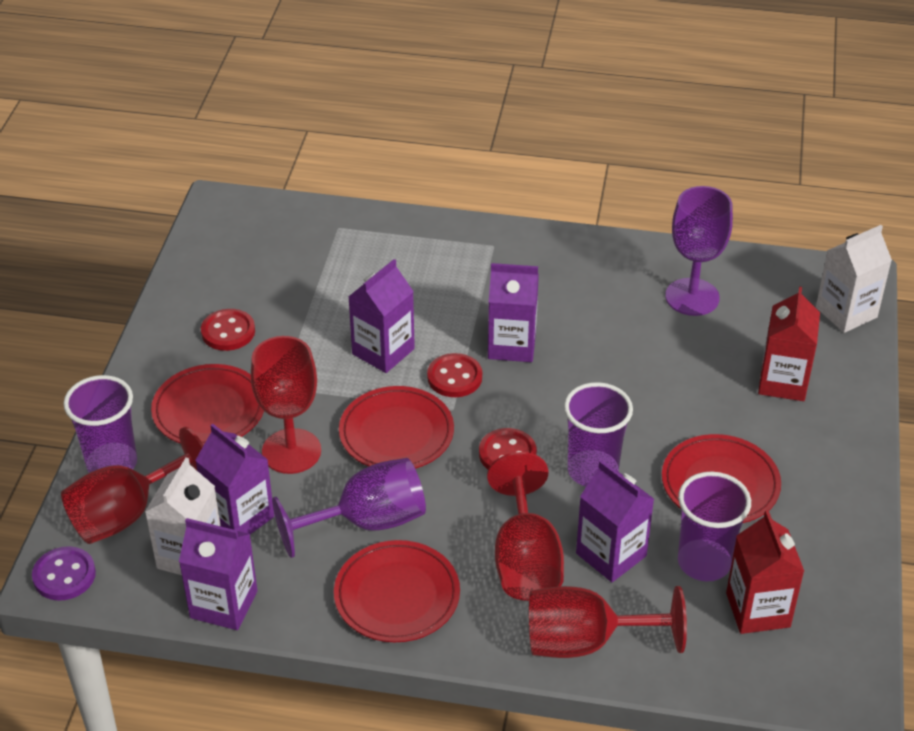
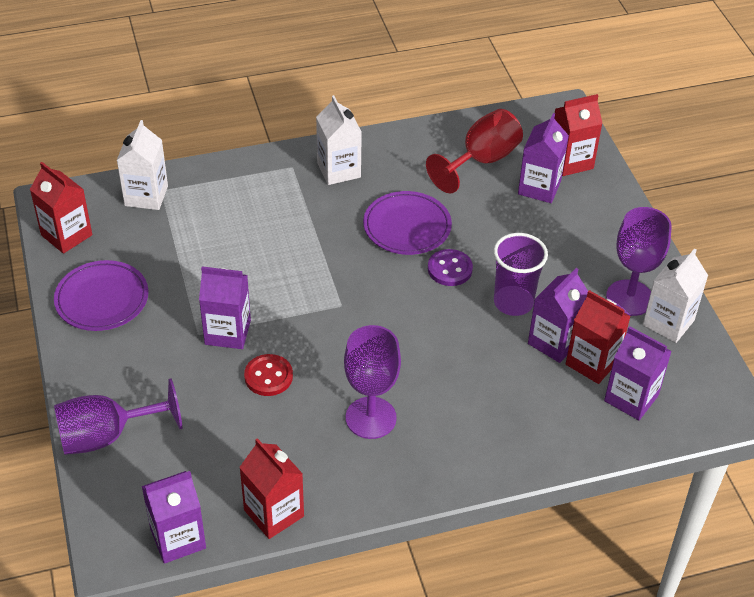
purple cup: 3 -> 1
purple goblet: 2 -> 3
purple plate: 0 -> 2
red button: 3 -> 1
red carton: 2 -> 4
red goblet: 4 -> 1
red plate: 4 -> 0
white carton: 2 -> 3

